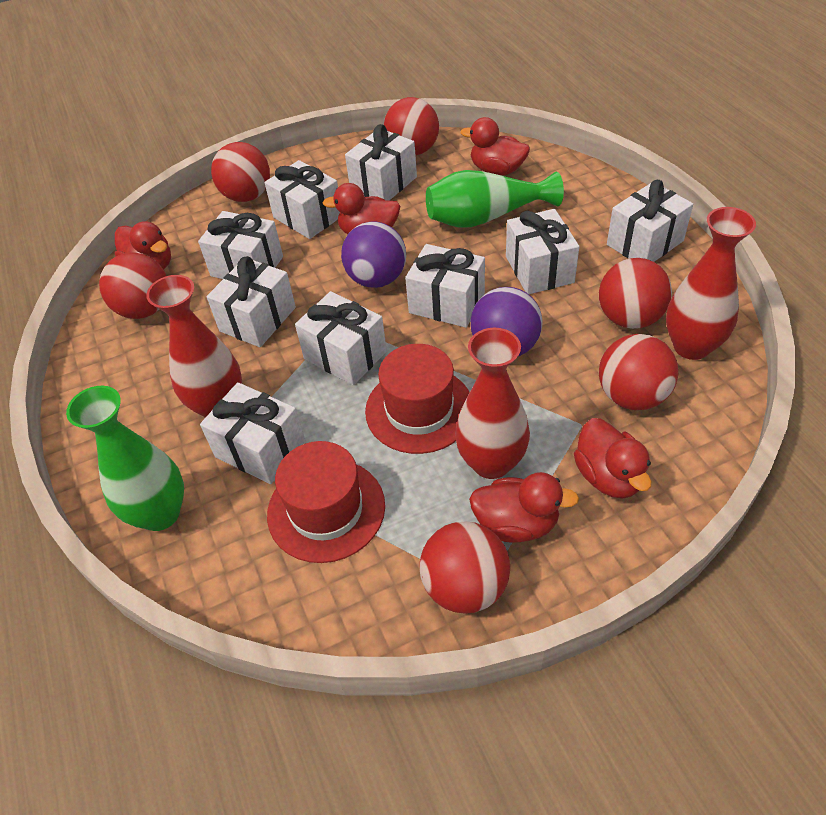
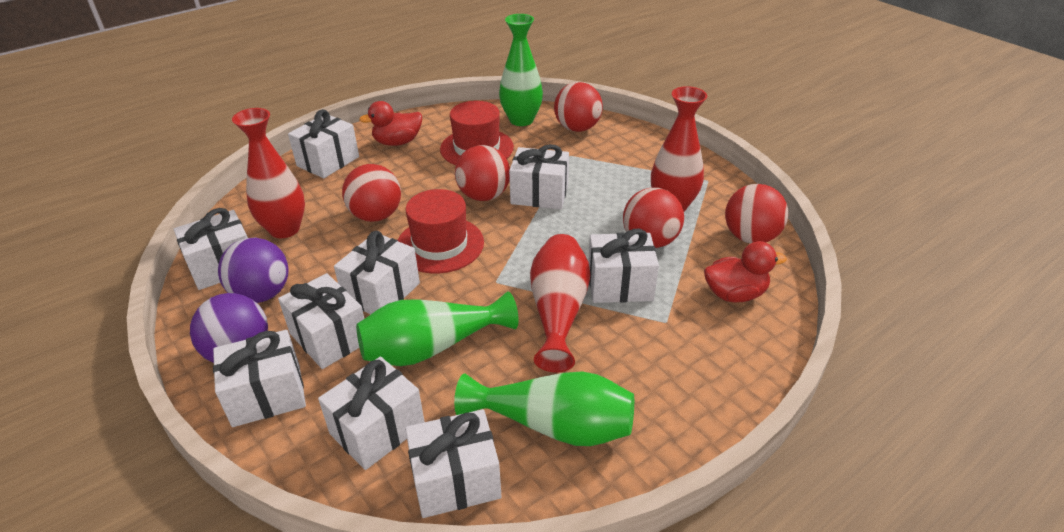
green vase: 2 -> 3
red ball: 6 -> 5
red duck: 5 -> 2

